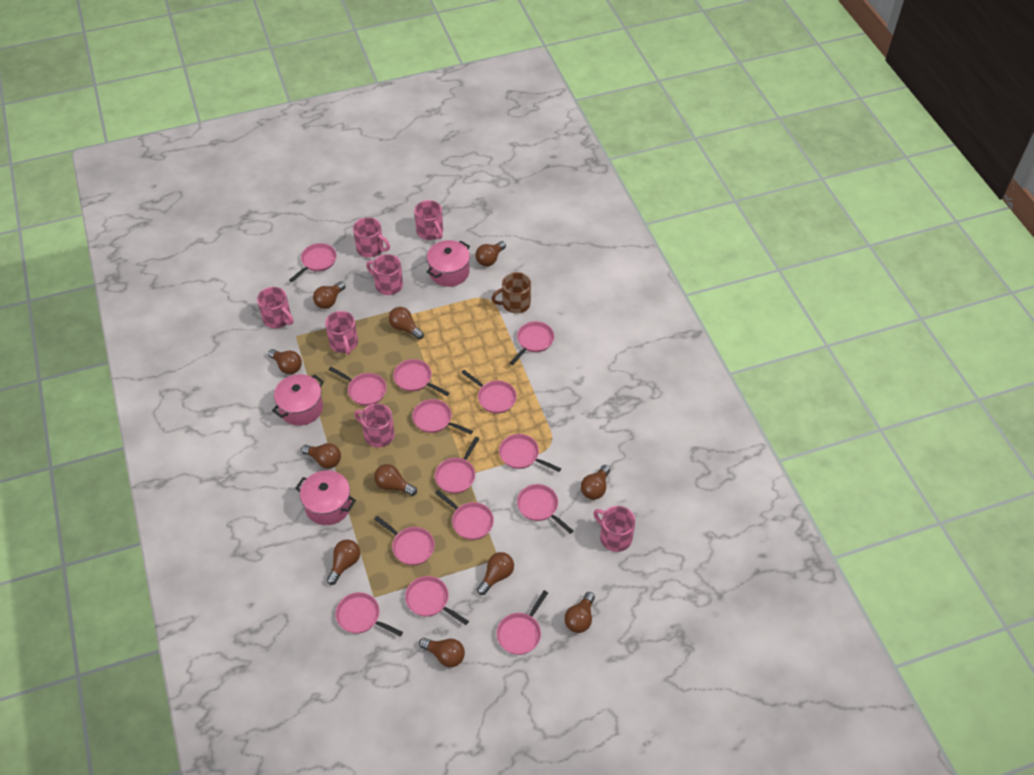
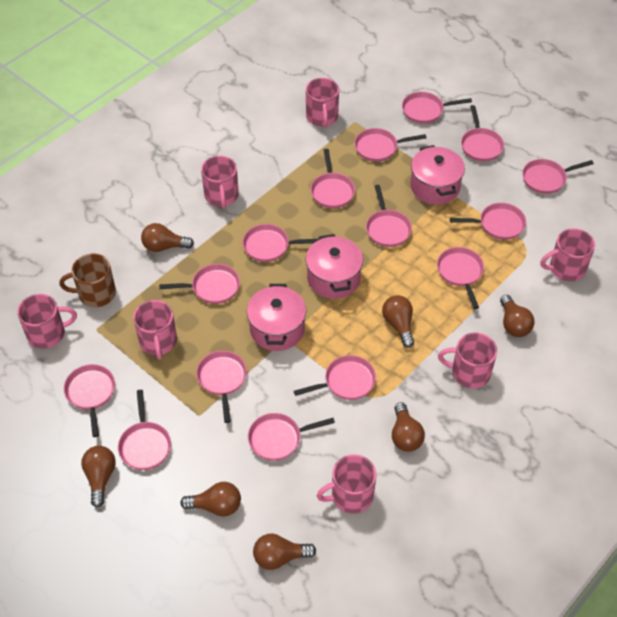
brown light bulb: 11 -> 7
pink pan: 14 -> 15

